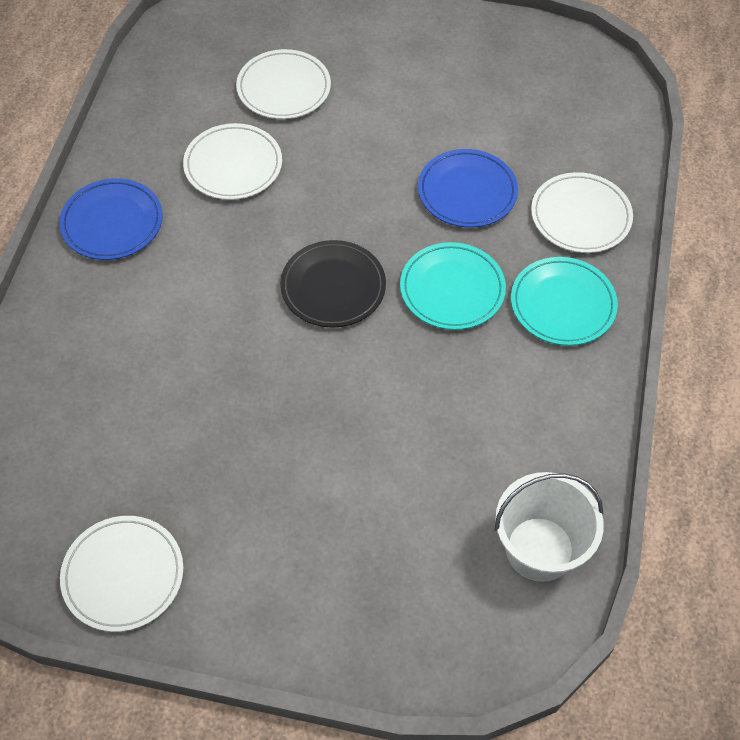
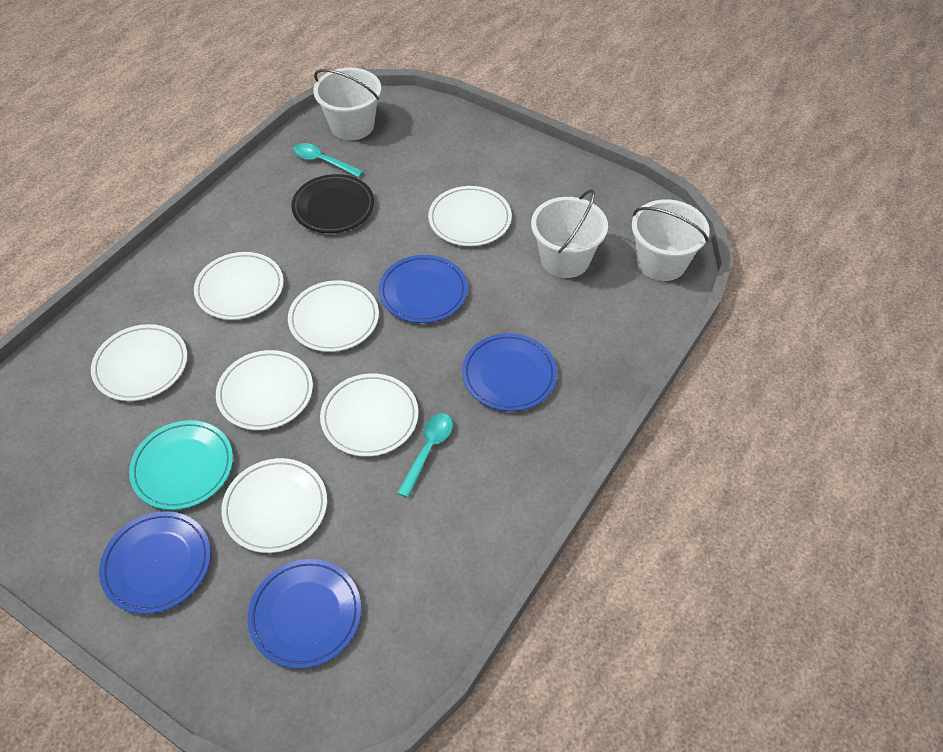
blue plate: 2 -> 4
turquoise plate: 2 -> 1
turquoise spoon: 0 -> 2
white bucket: 1 -> 3
white plate: 4 -> 7

